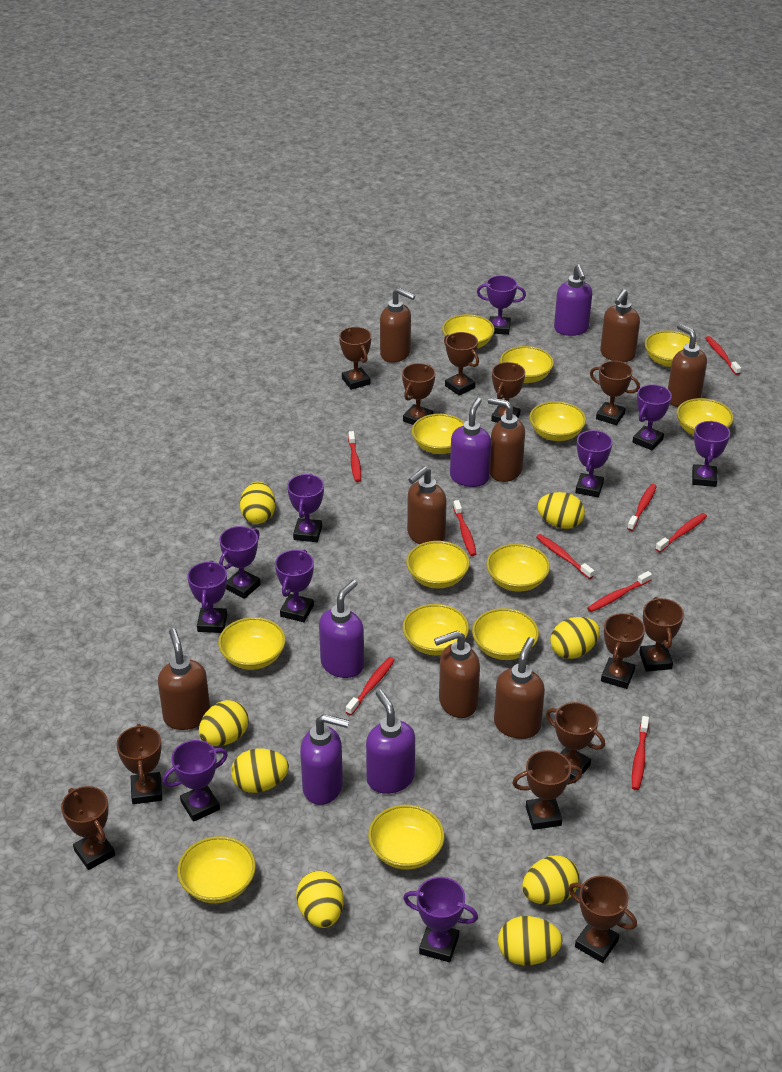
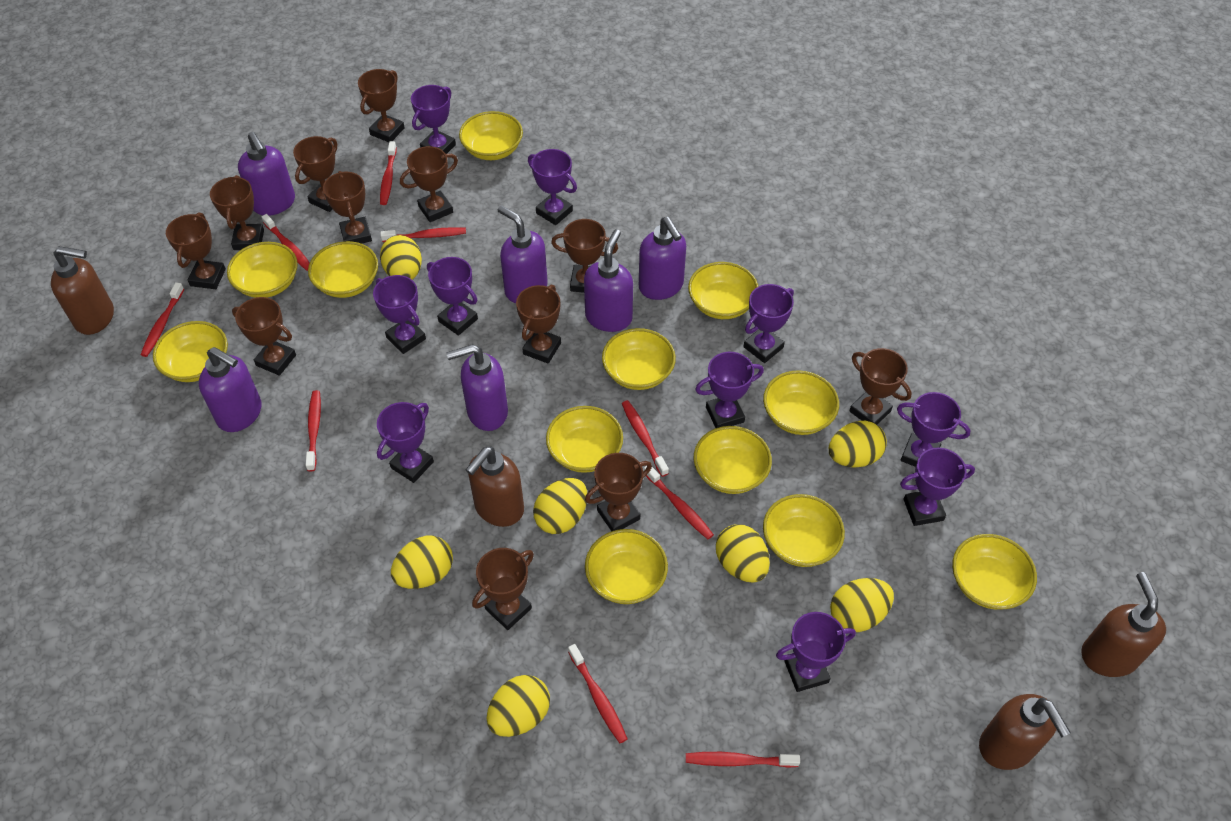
brown soap dispenser: 8 -> 4
purple soap dispenser: 5 -> 6
yellow bowl: 13 -> 12
yellow egg: 8 -> 7

